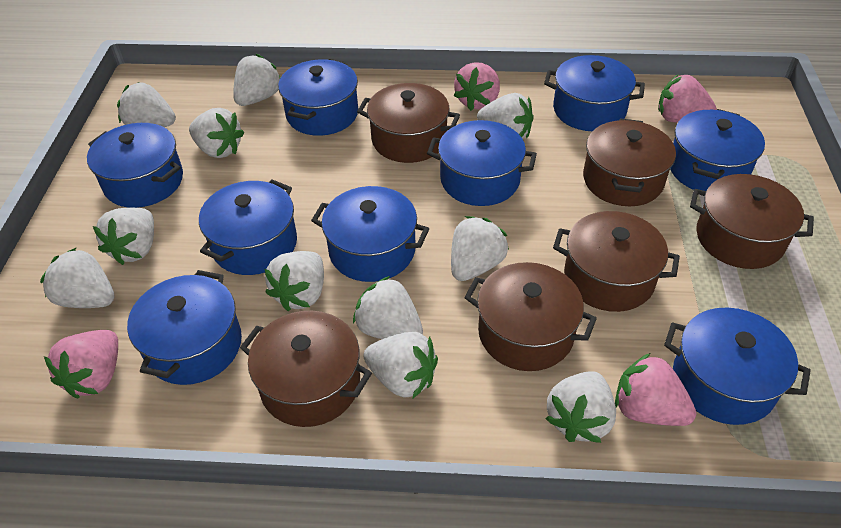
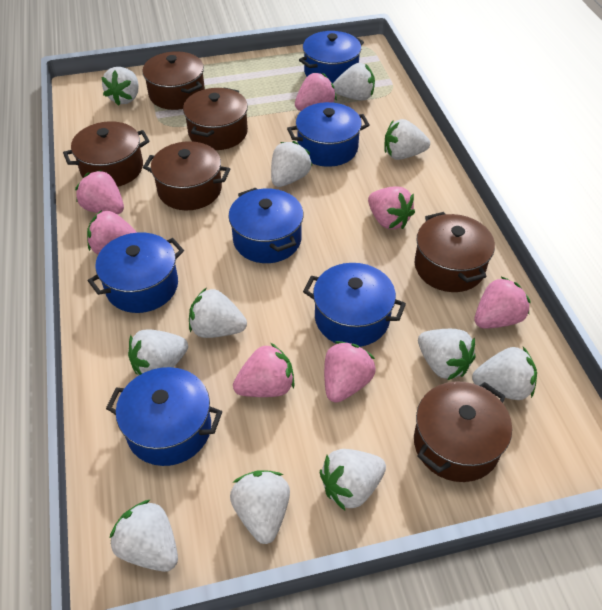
blue pot: 9 -> 6
pink strawberry: 4 -> 7

